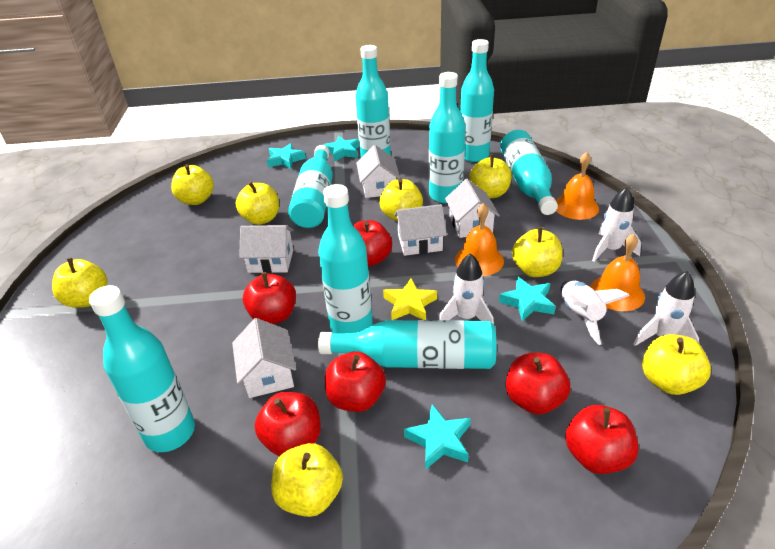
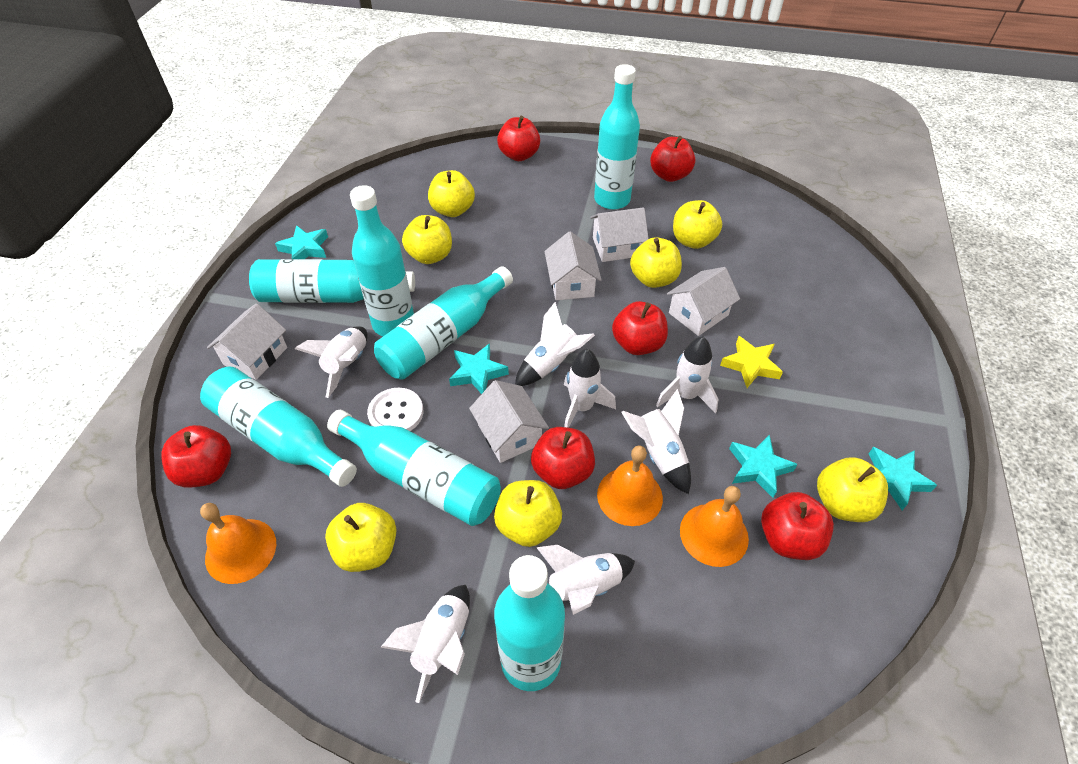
turquoise bottle: 8 -> 7
white button: 0 -> 1
white rocket: 4 -> 7
yellow apple: 8 -> 7

